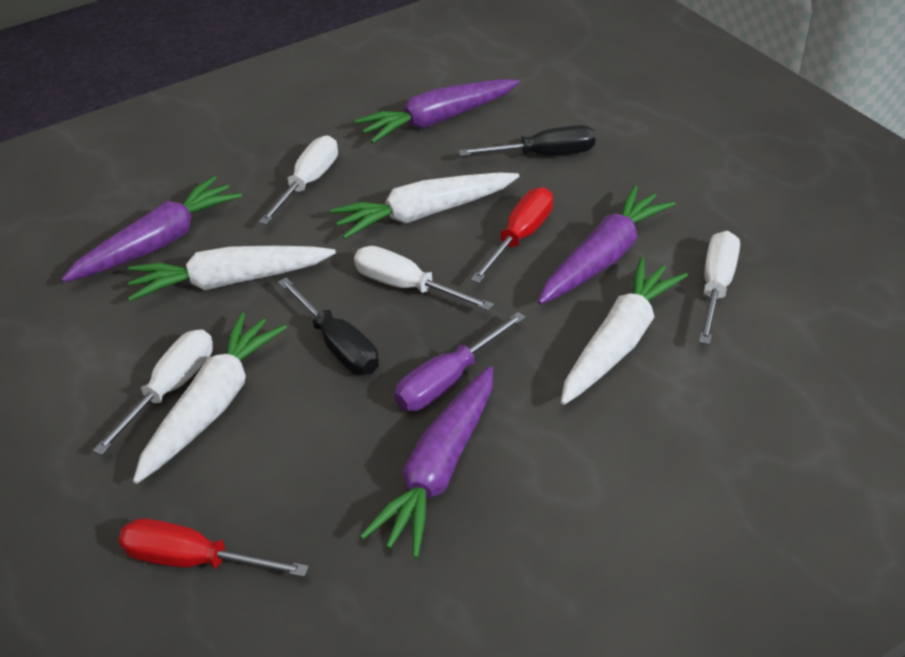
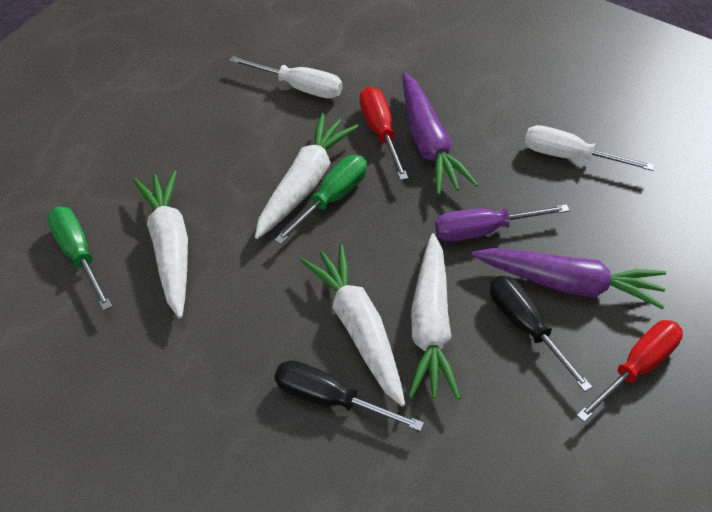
green screwdriver: 0 -> 2
purple carrot: 4 -> 2
white screwdriver: 4 -> 2

